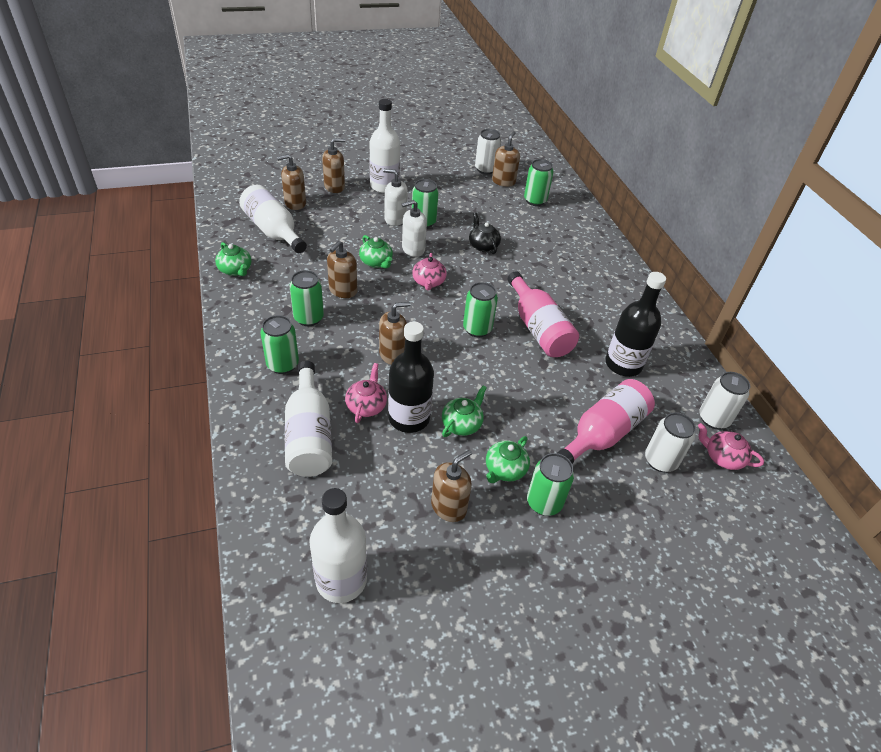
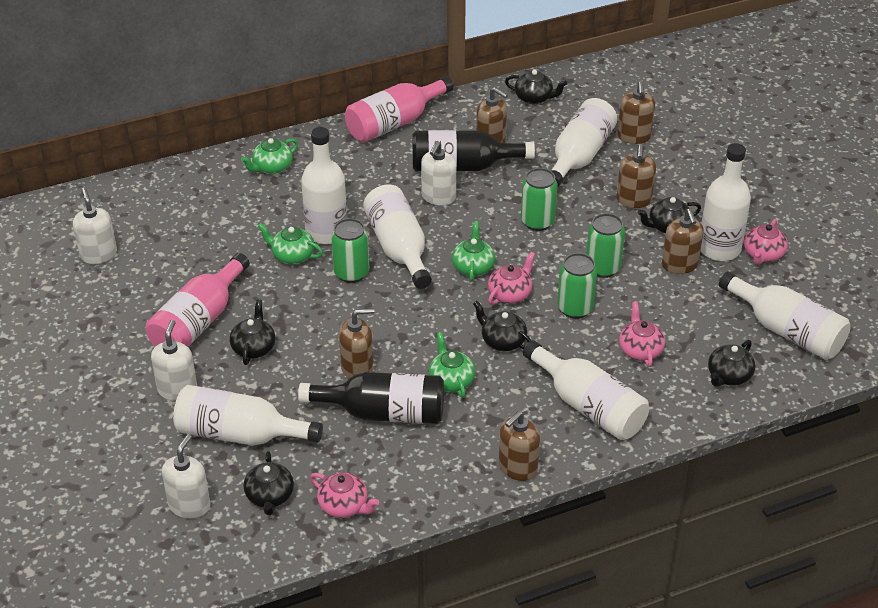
black teapot: 1 -> 6
green can: 6 -> 4
pink teapot: 3 -> 4
white bottle: 4 -> 7
white can: 3 -> 0
white soap dispenser: 2 -> 4

